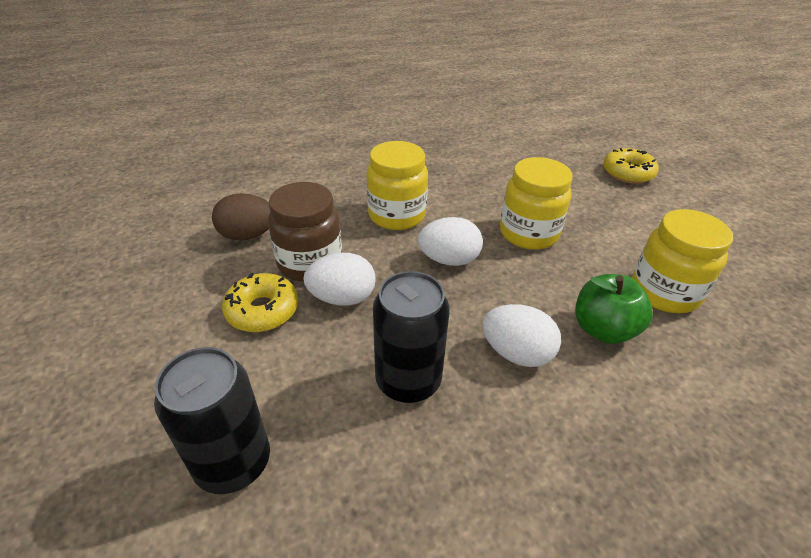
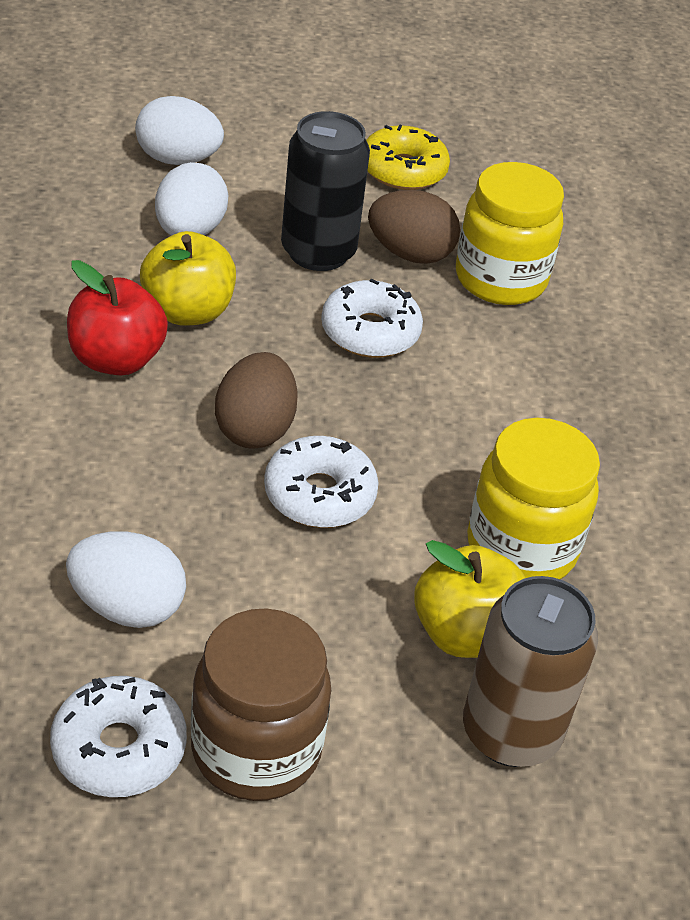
black can: 2 -> 1
brown can: 0 -> 1
brown egg: 1 -> 2
green apple: 1 -> 0
red apple: 0 -> 1
white donut: 0 -> 3
yellow apple: 0 -> 2
yellow donut: 2 -> 1
yellow jar: 3 -> 2

